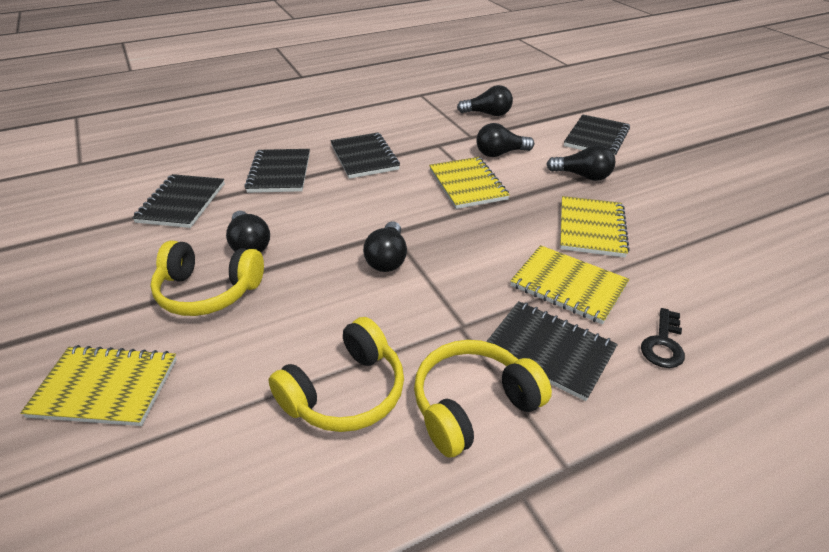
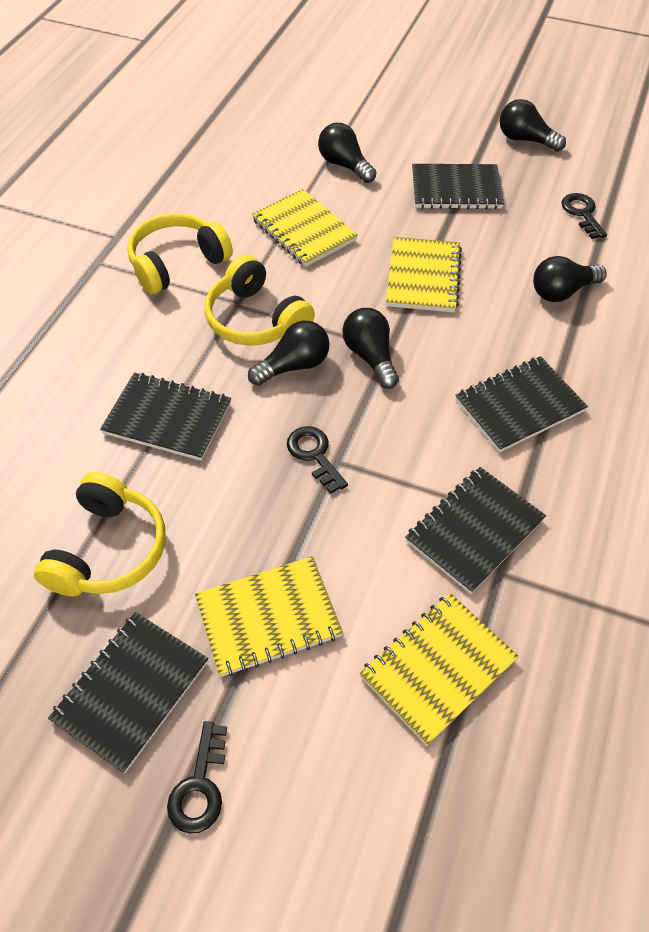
black key: 1 -> 3

